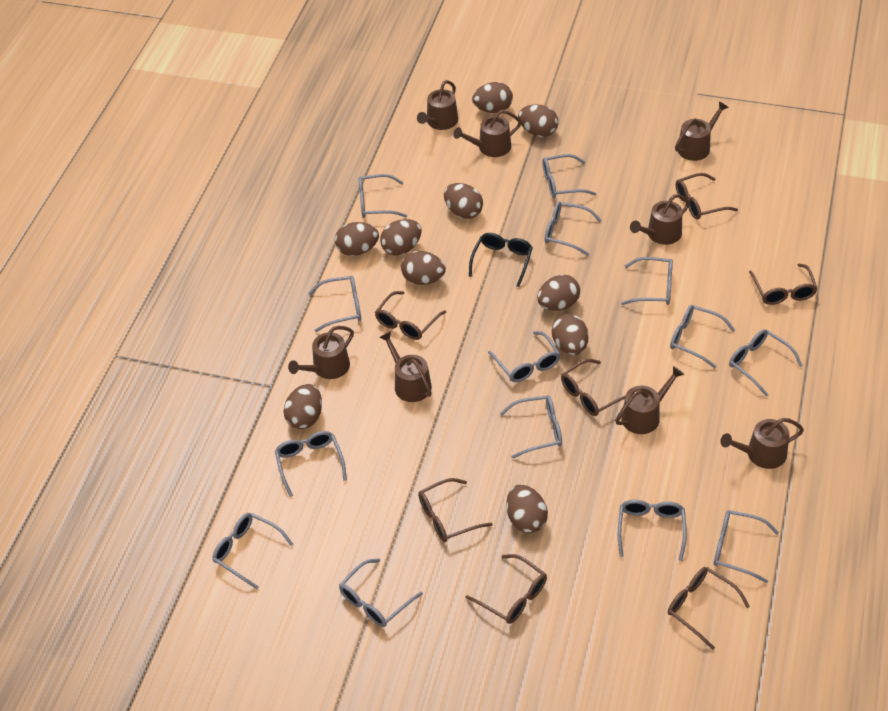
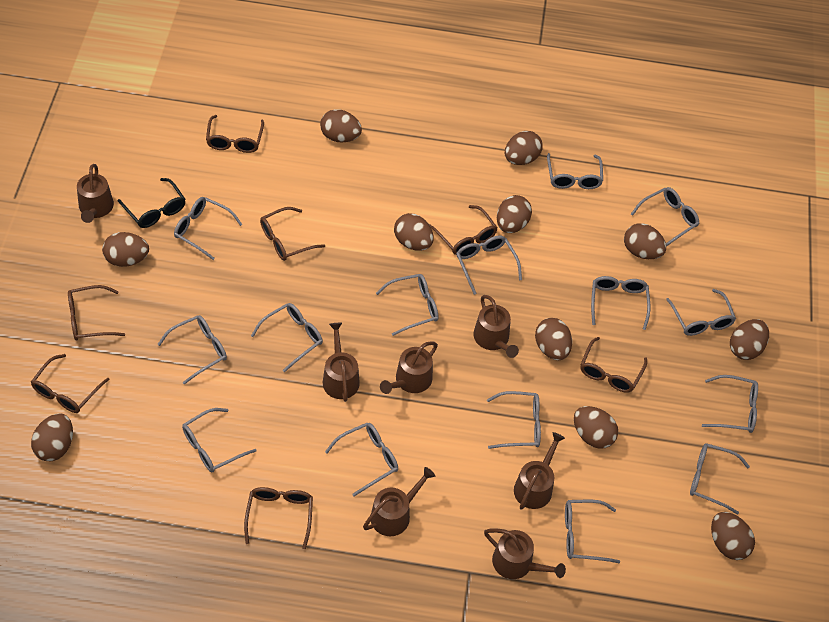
brown egg: 10 -> 11
brown watering can: 8 -> 7
grey glasses: 14 -> 15

